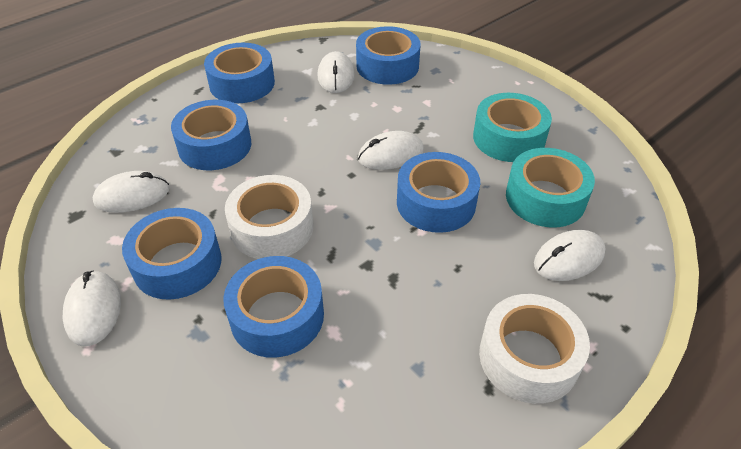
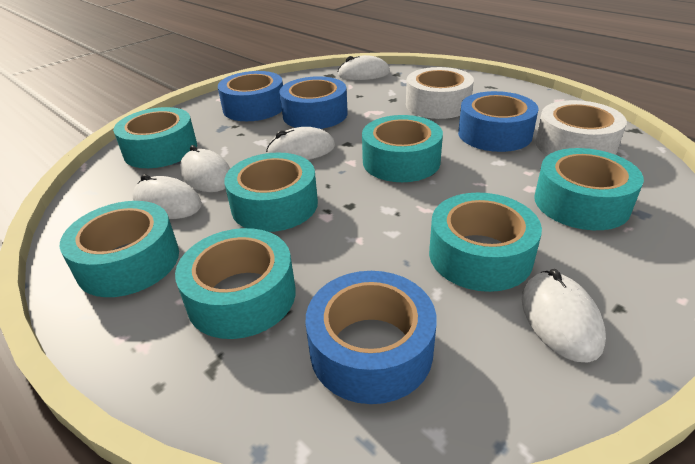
blue tape: 6 -> 4
turquoise tape: 2 -> 7

